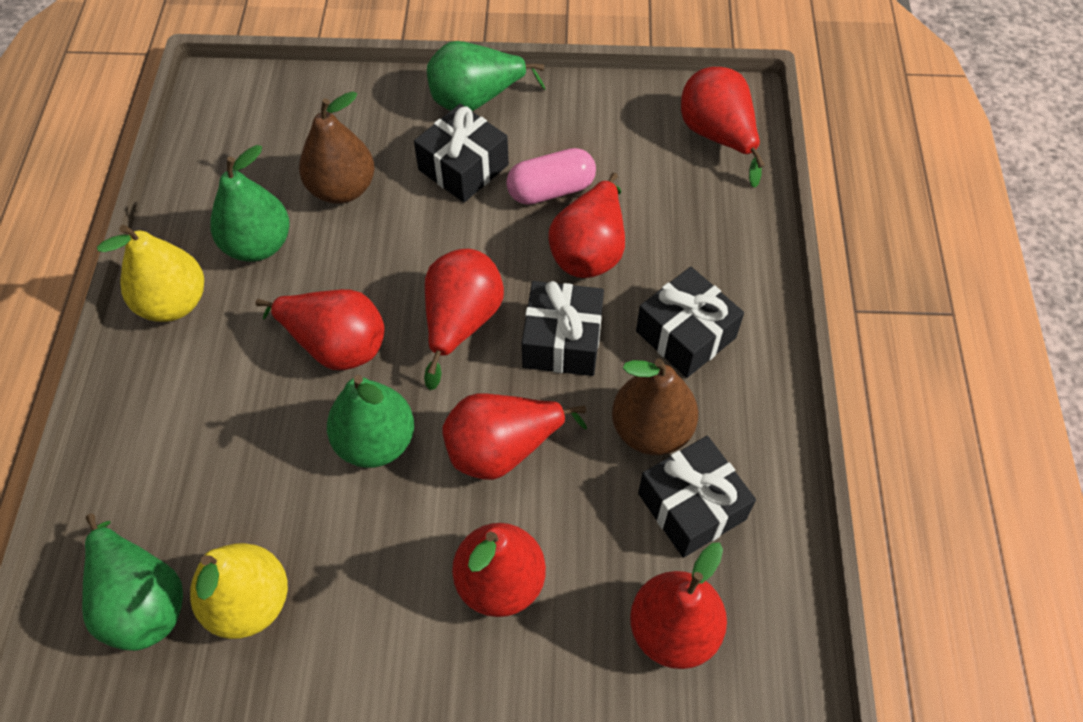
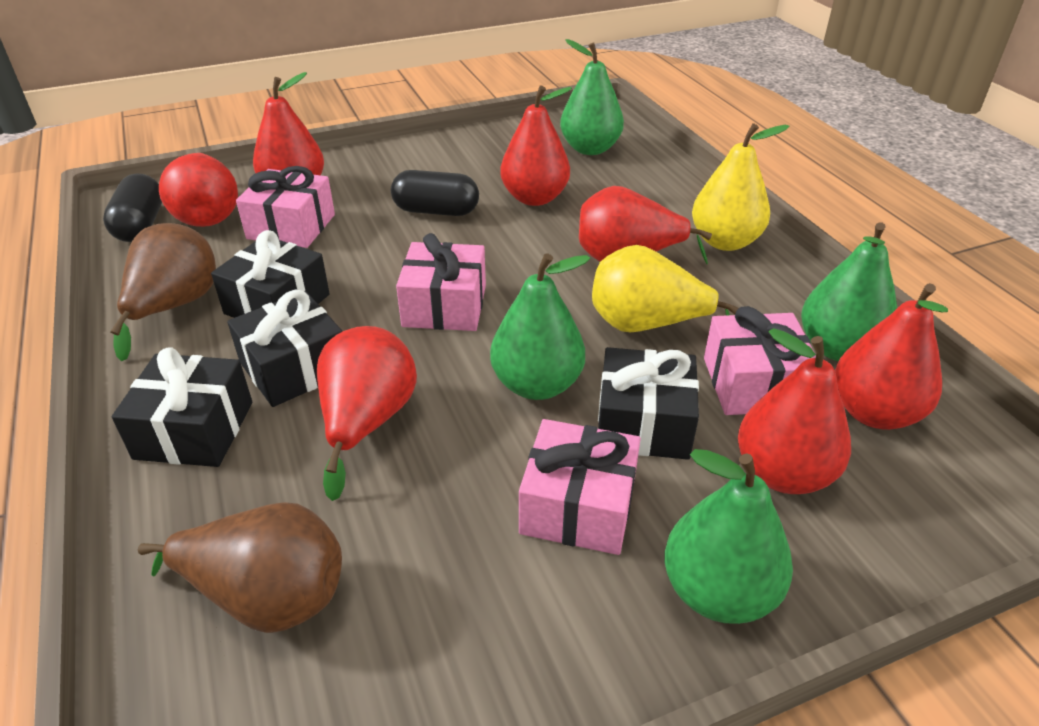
black capsule: 0 -> 2
pink capsule: 1 -> 0
pink gift: 0 -> 4

